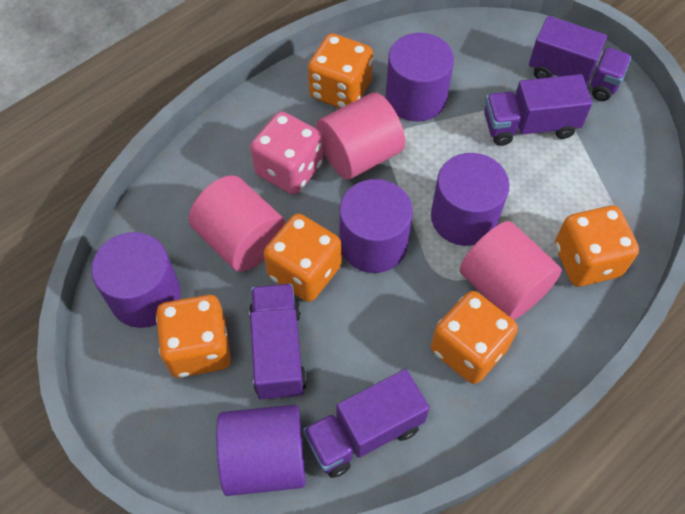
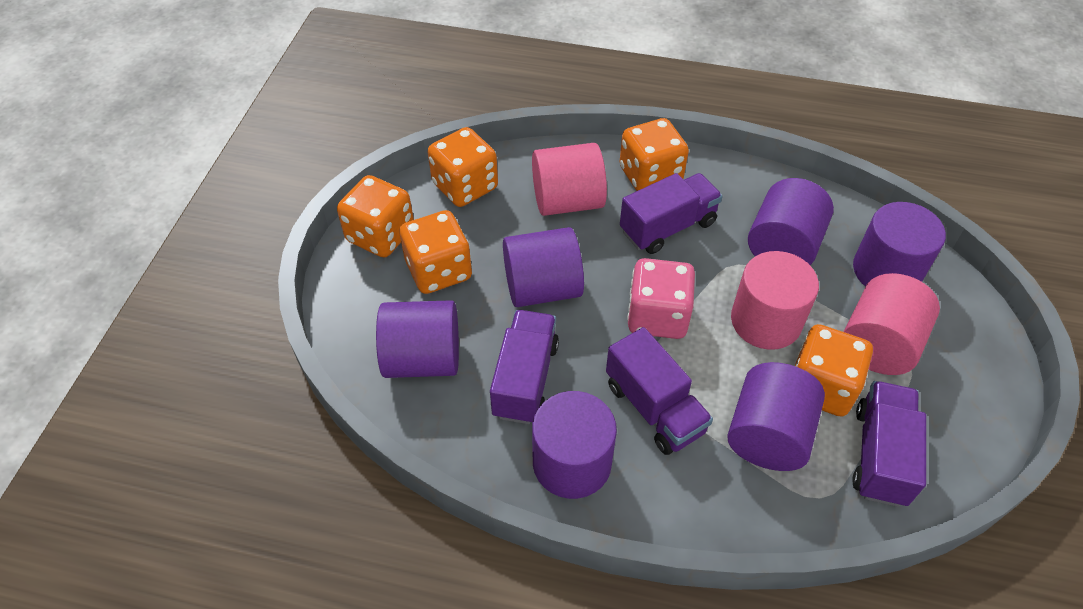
purple cylinder: 5 -> 6

